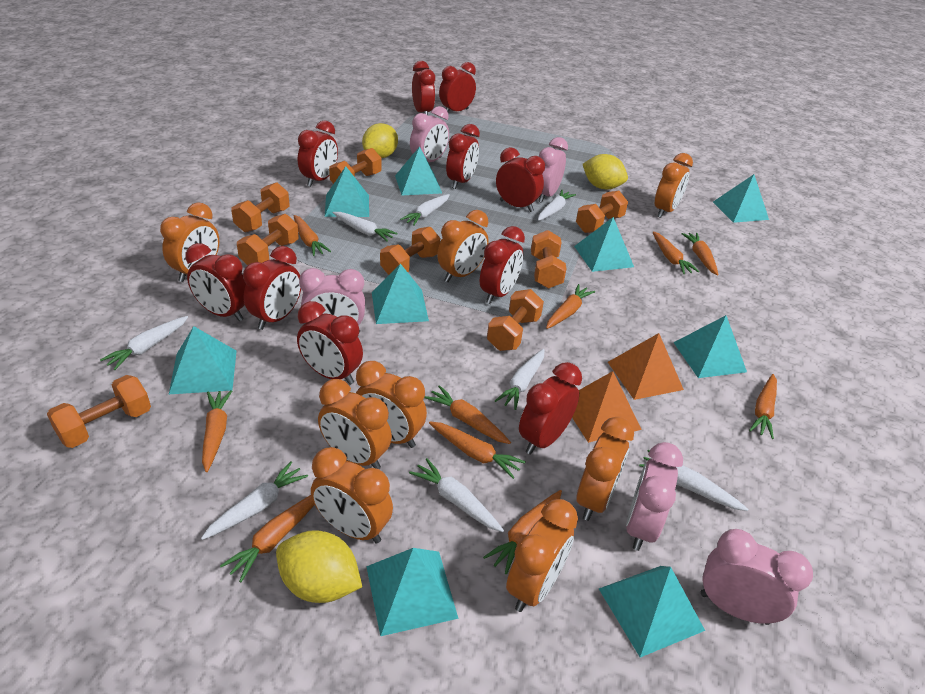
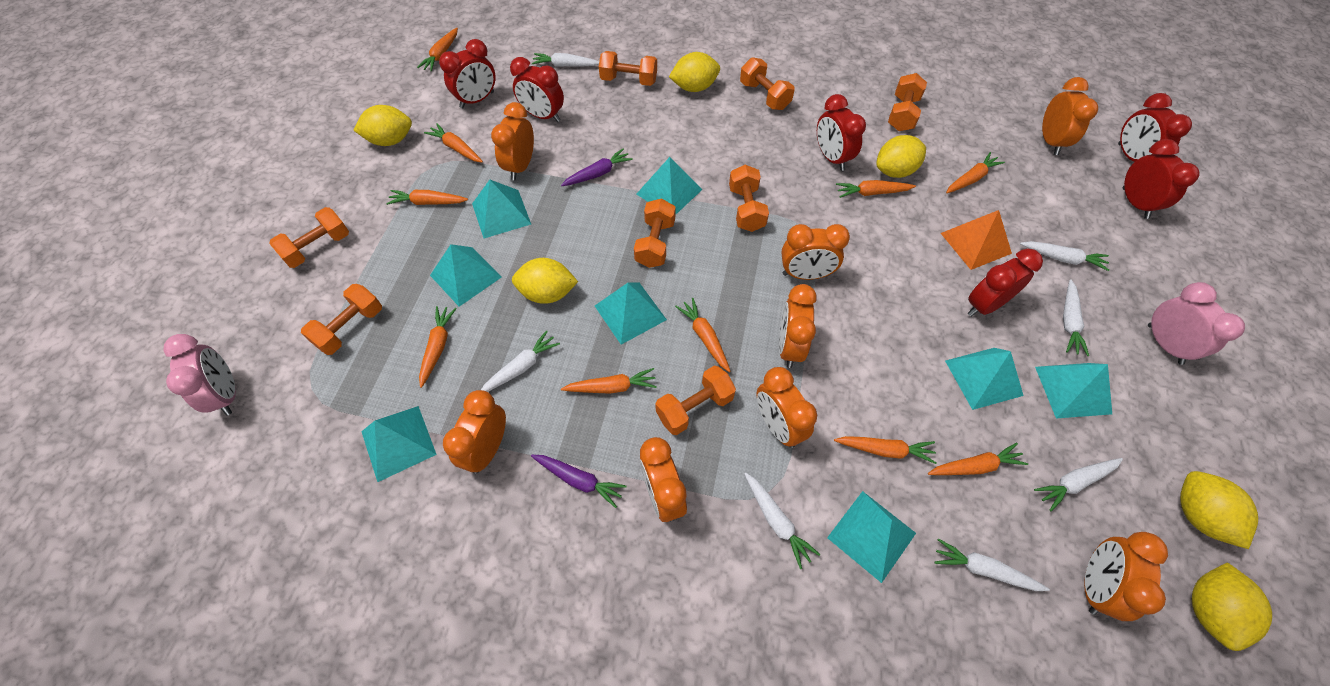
orange pyramid: 2 -> 1
pink clock: 5 -> 2
purple carrot: 0 -> 2
red clock: 10 -> 6
turquoise pyramid: 9 -> 8
white carrot: 8 -> 7
yellow lemon: 3 -> 6

